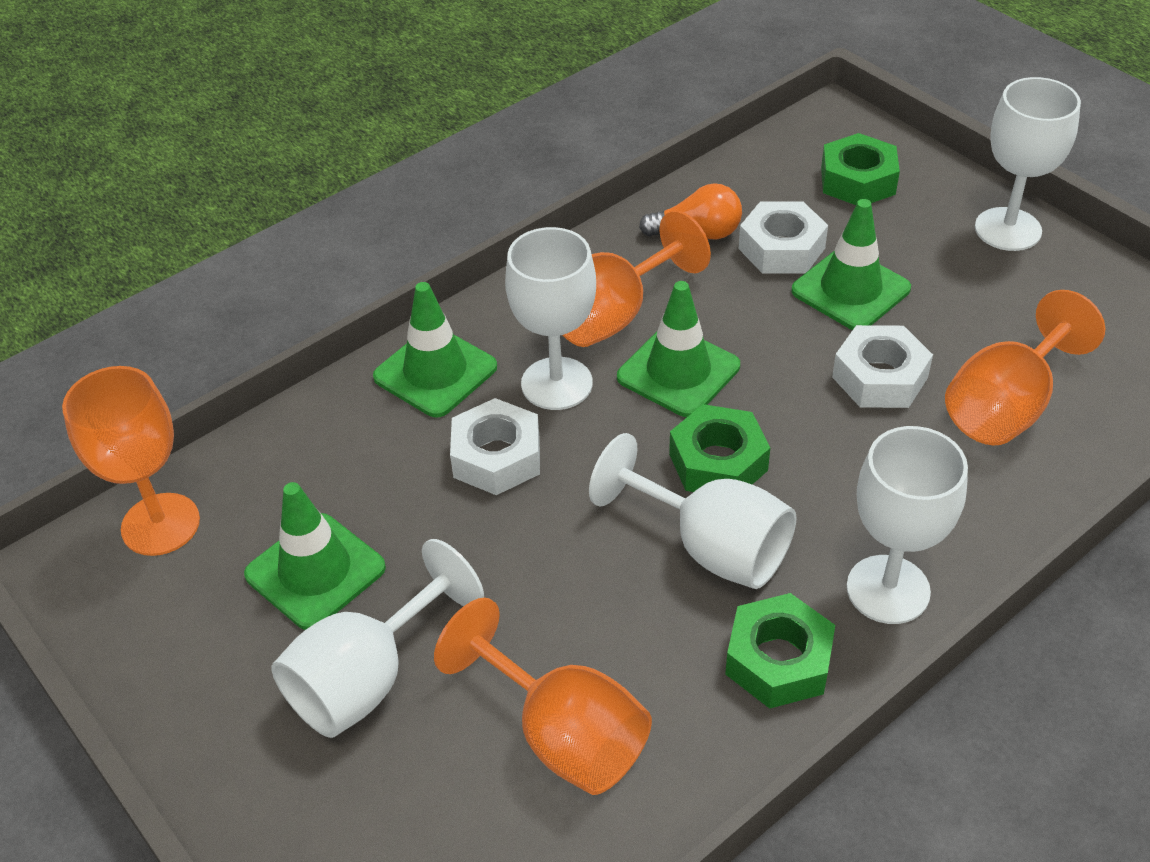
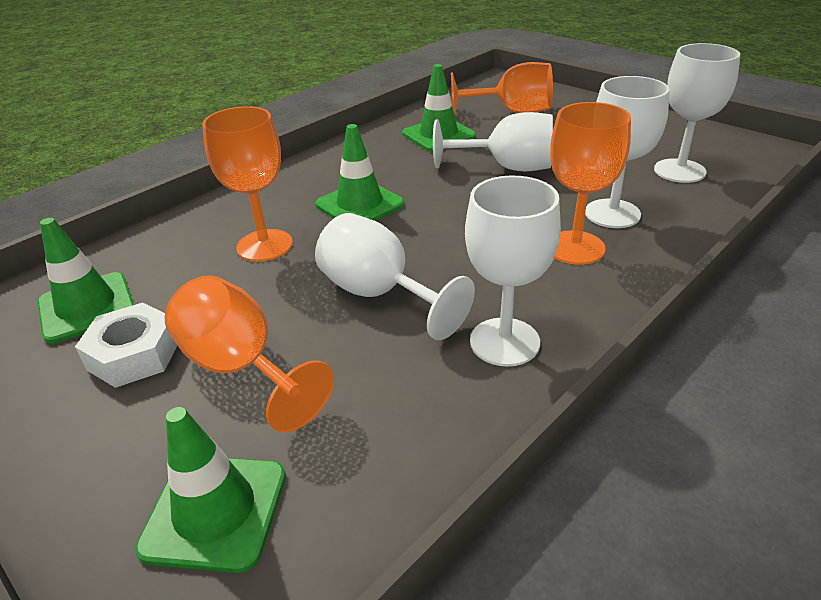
green nut: 3 -> 0
orange light bulb: 1 -> 0
white nut: 3 -> 1

